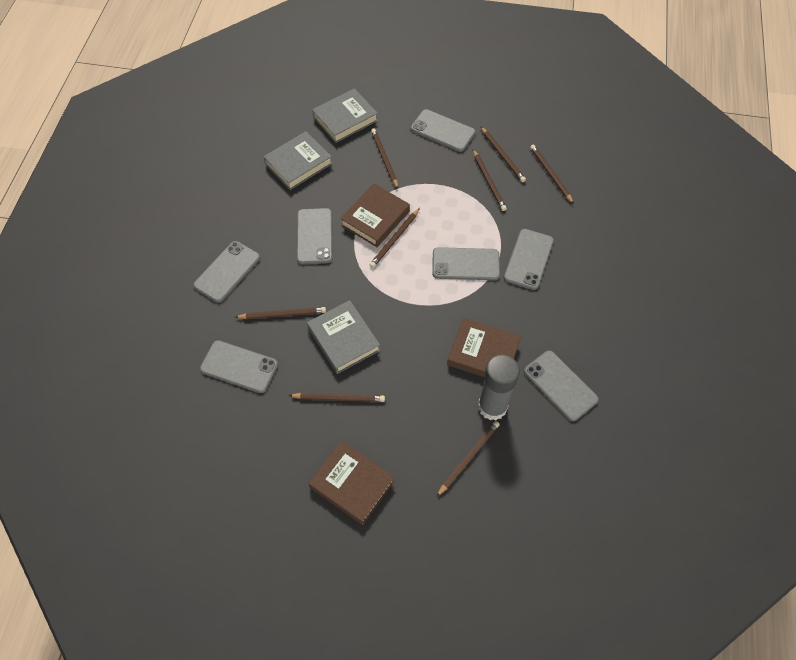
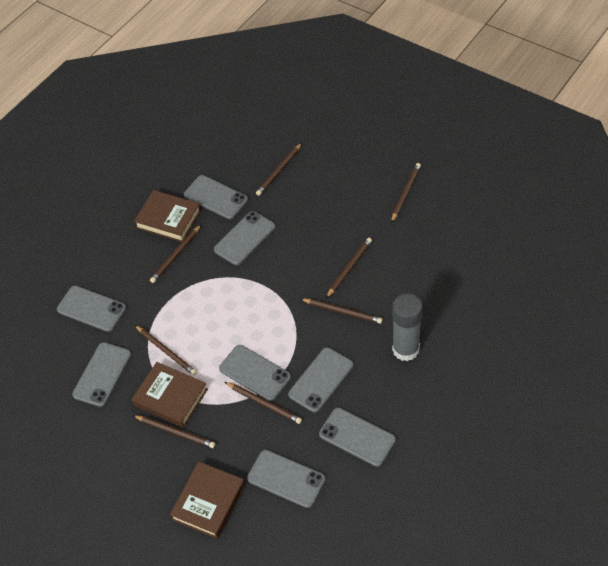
grey book: 3 -> 0
grey phone: 7 -> 8

